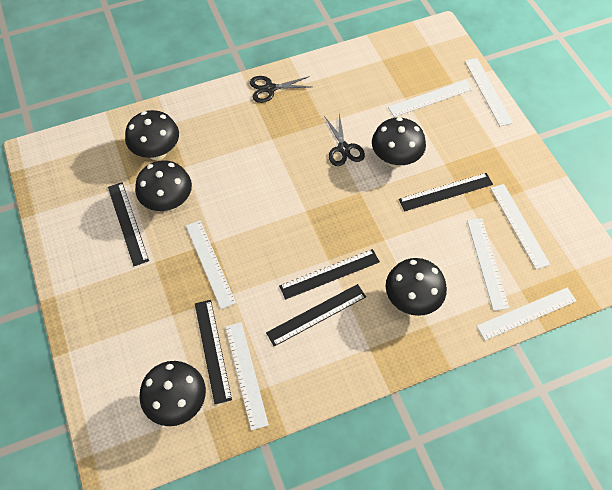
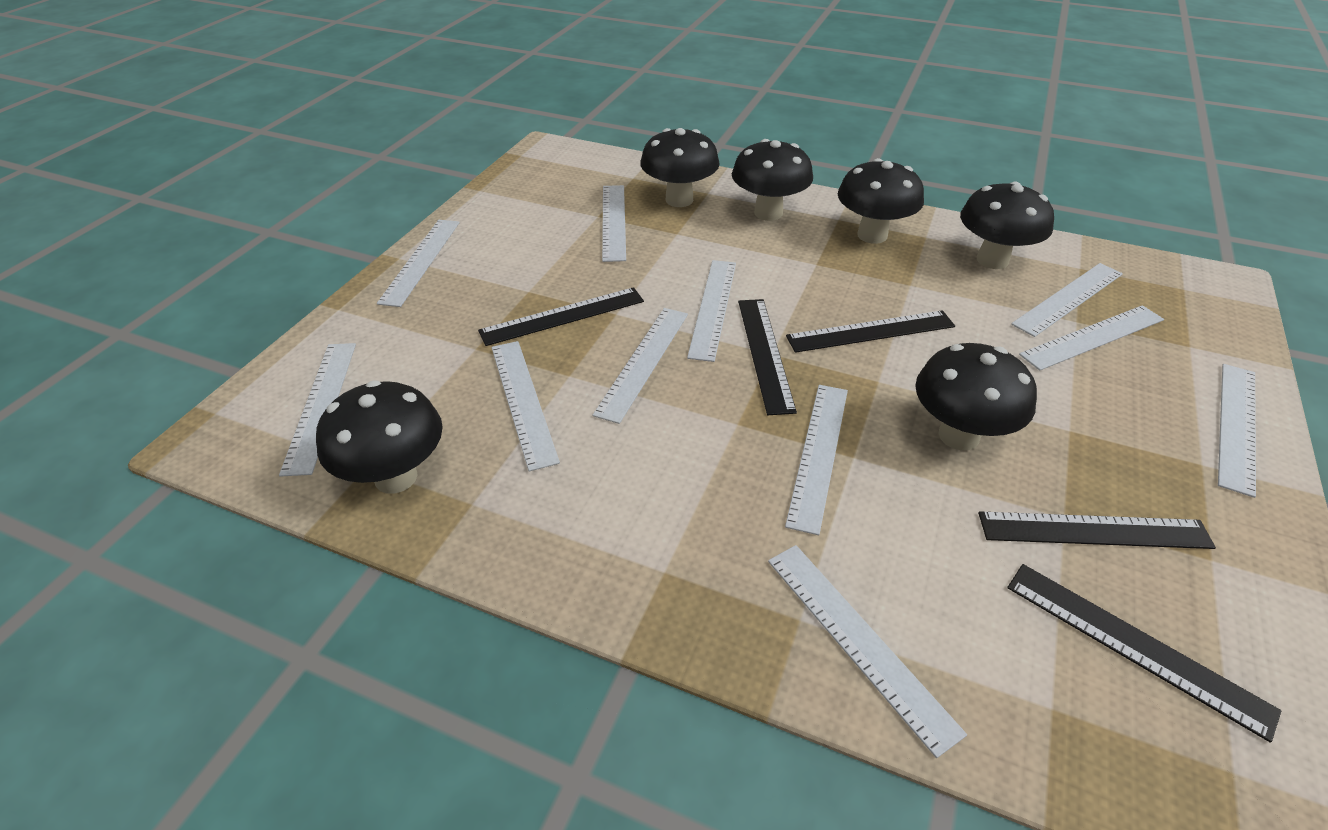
black mushroom: 5 -> 6
black scissors: 2 -> 0
white ruler: 7 -> 11

